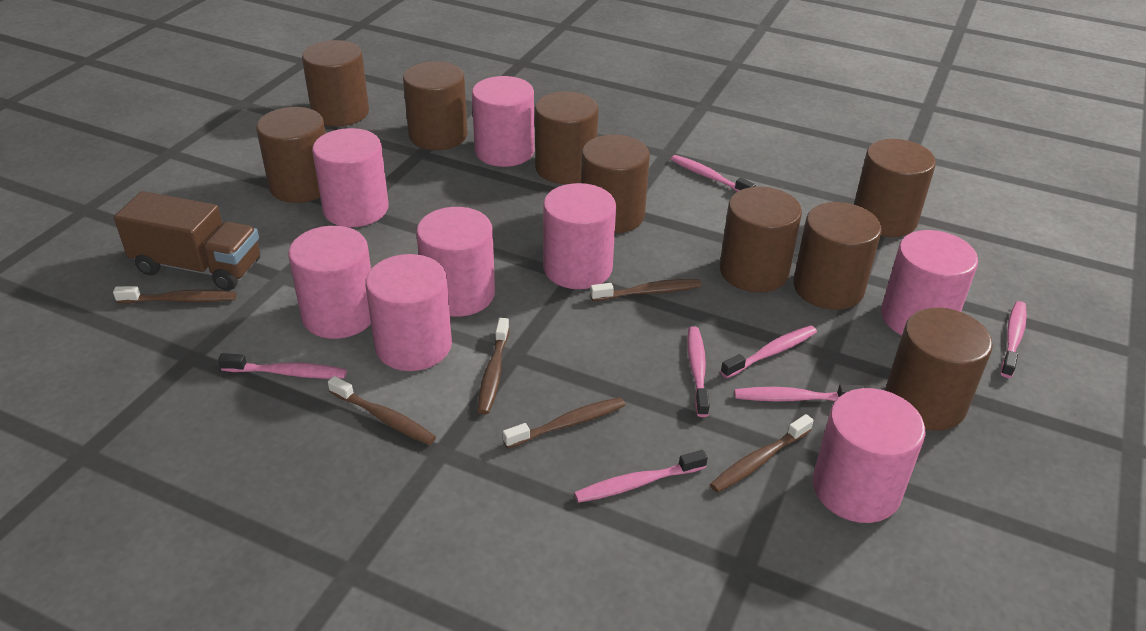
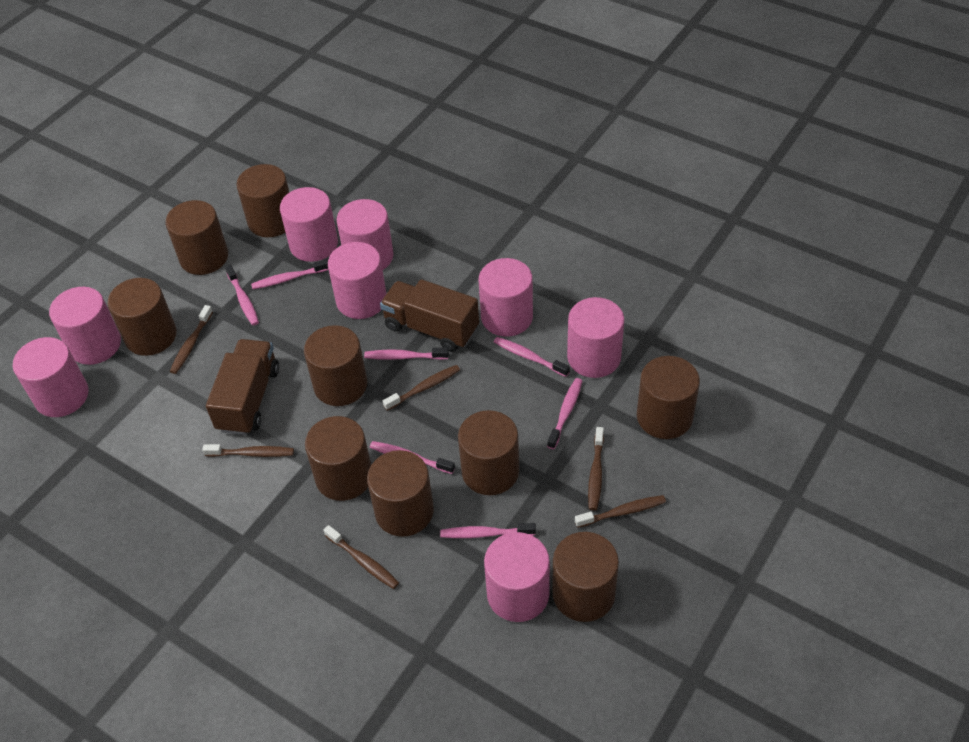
brown truck: 1 -> 2

